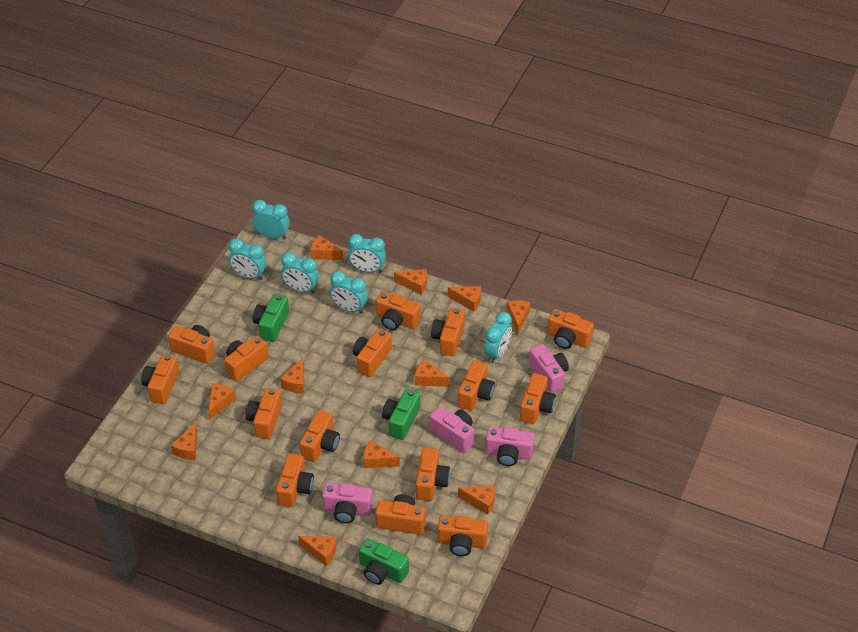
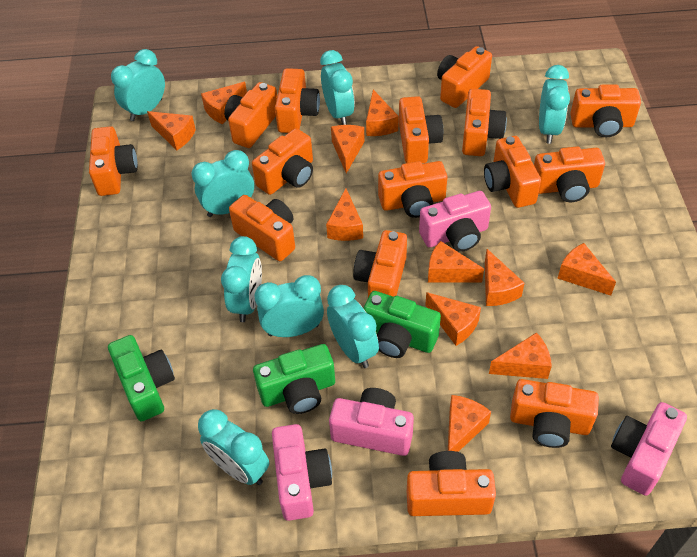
turquoise clock: 6 -> 8

